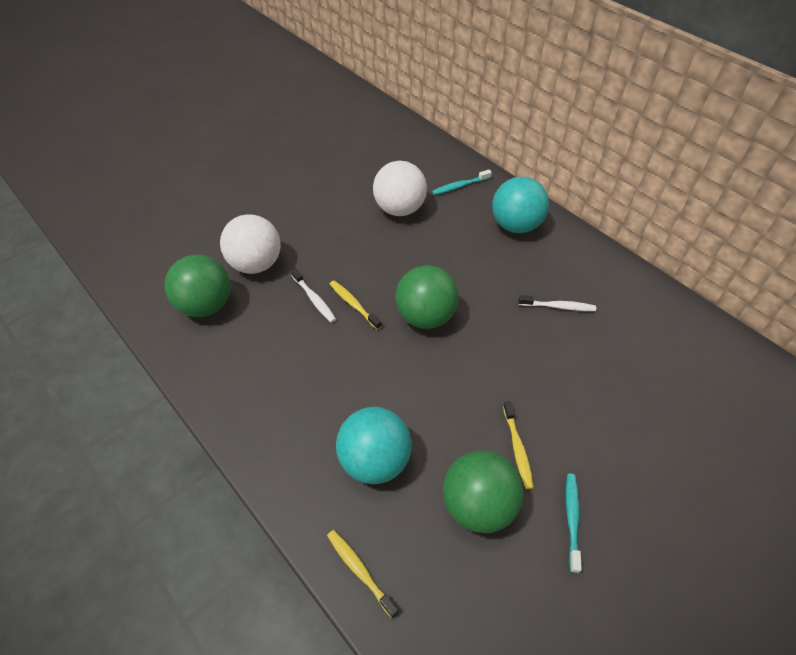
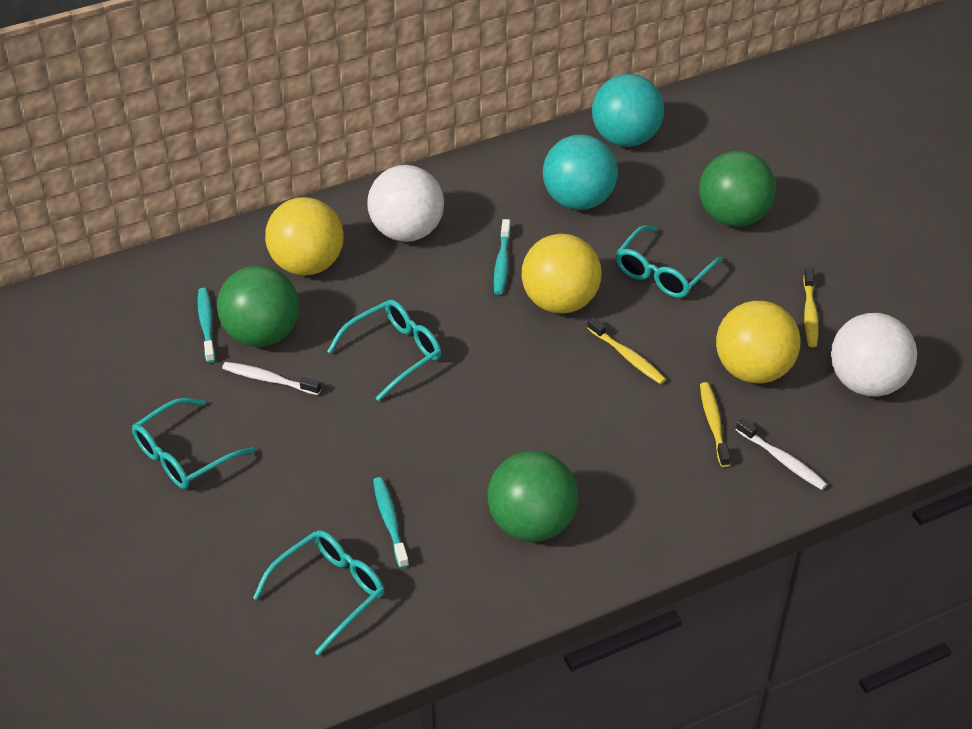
turquoise glasses: 0 -> 4
turquoise toothbrush: 2 -> 3
yellow ball: 0 -> 3

